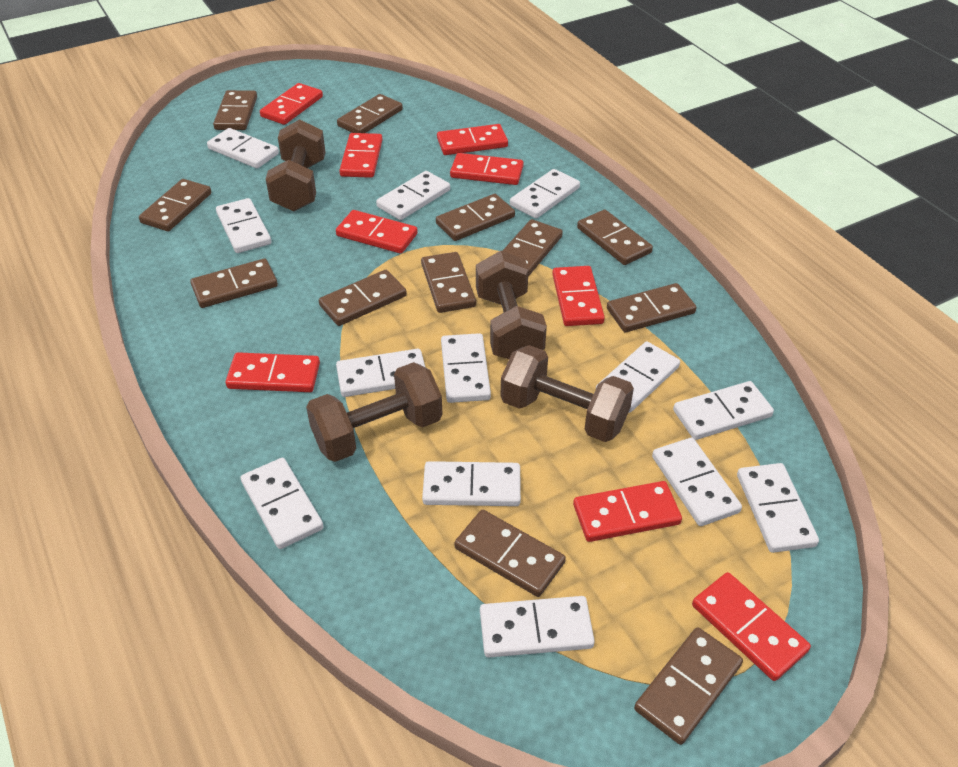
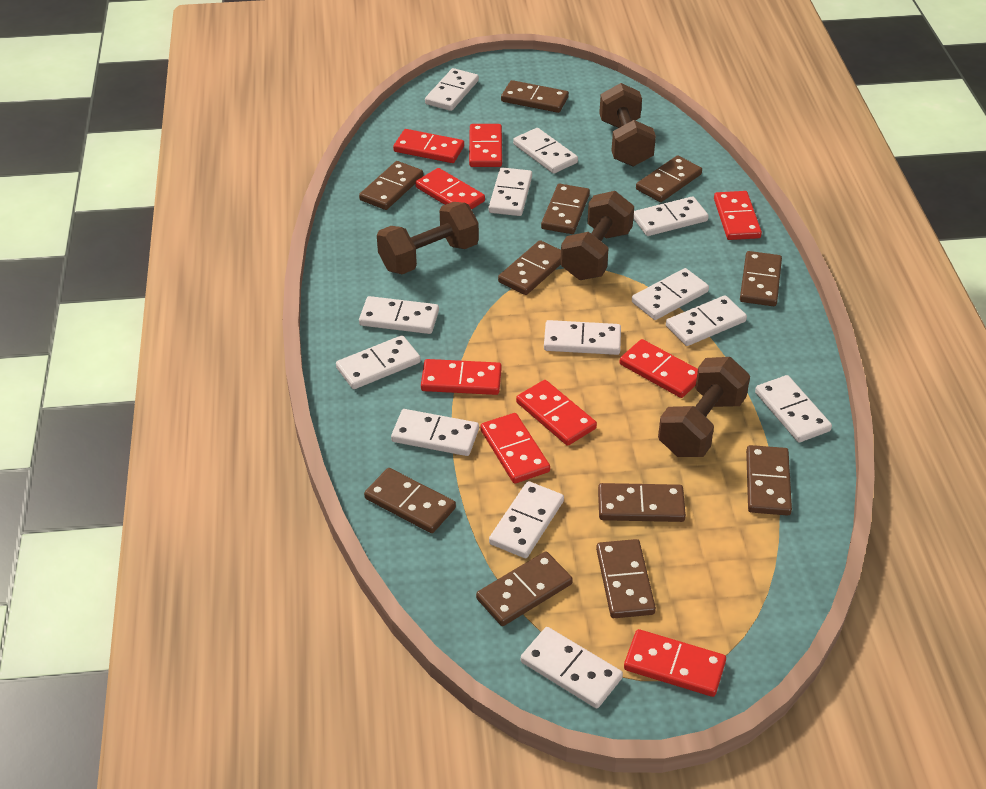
brown domino: 12 -> 11

